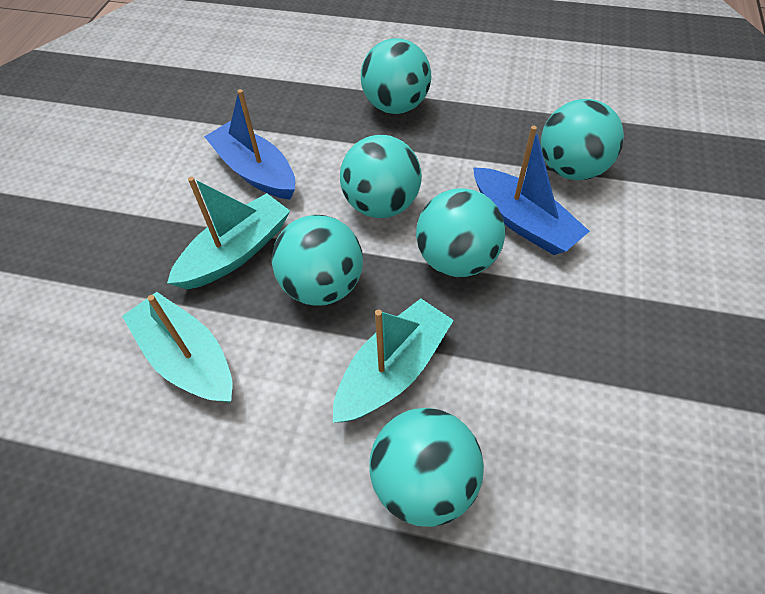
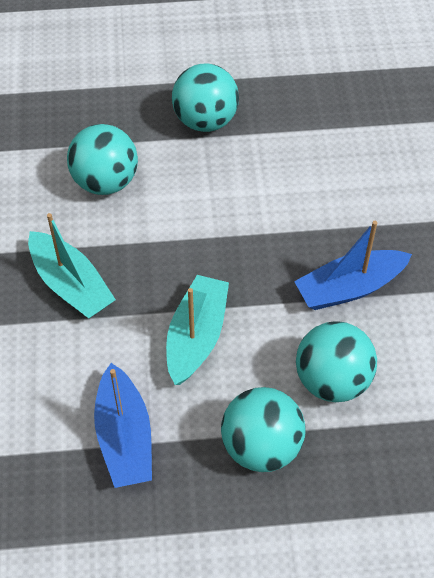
turquoise ball: 6 -> 4
turquoise boat: 3 -> 2

